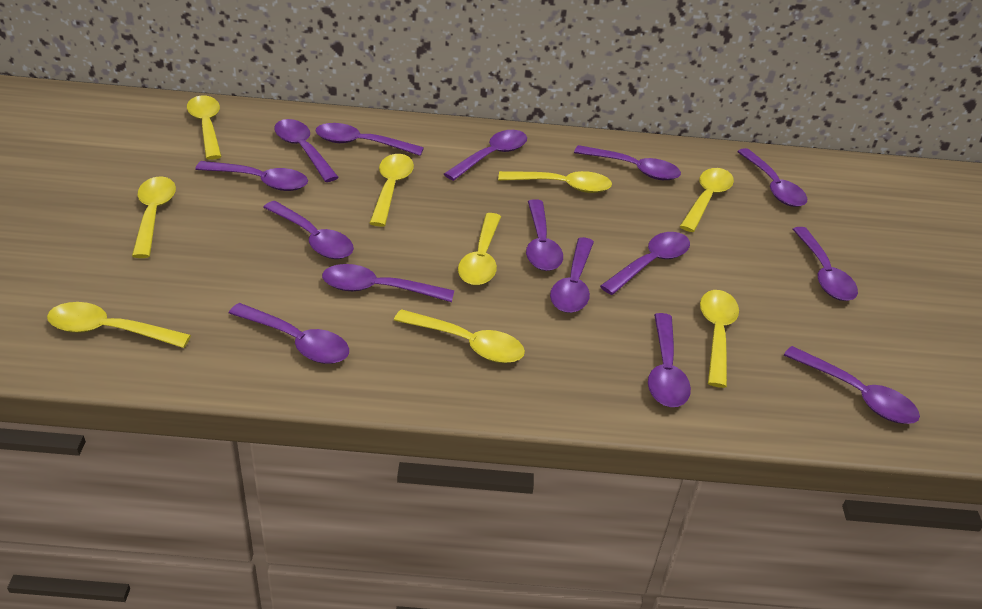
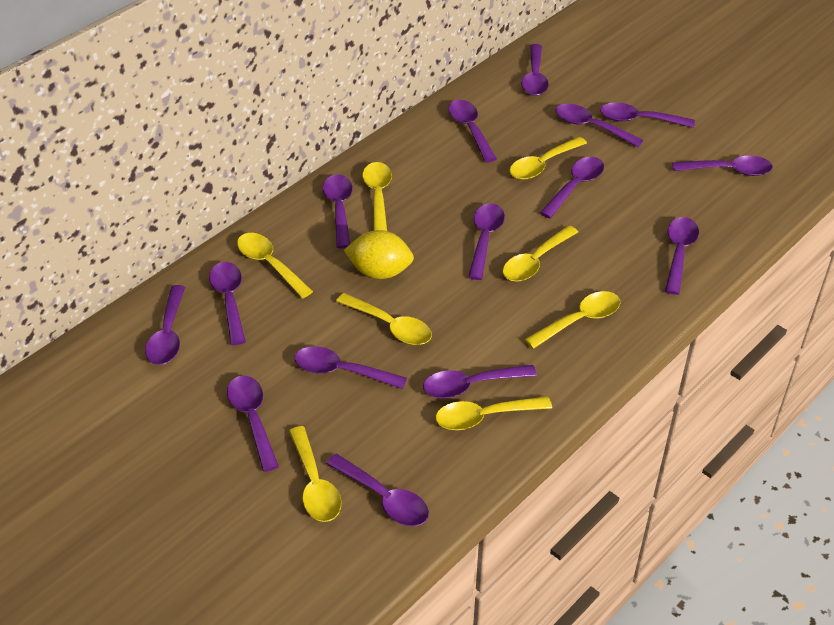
yellow lemon: 0 -> 1
yellow spoon: 9 -> 8

